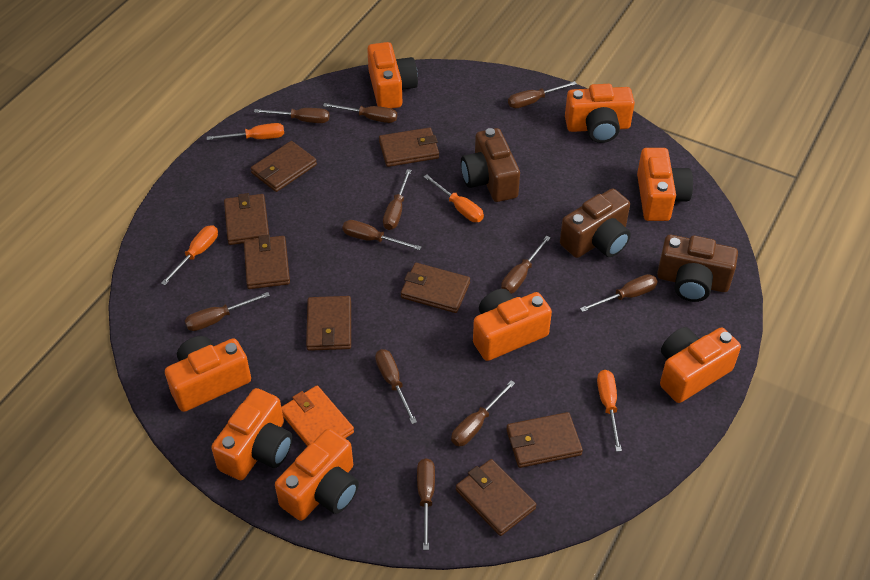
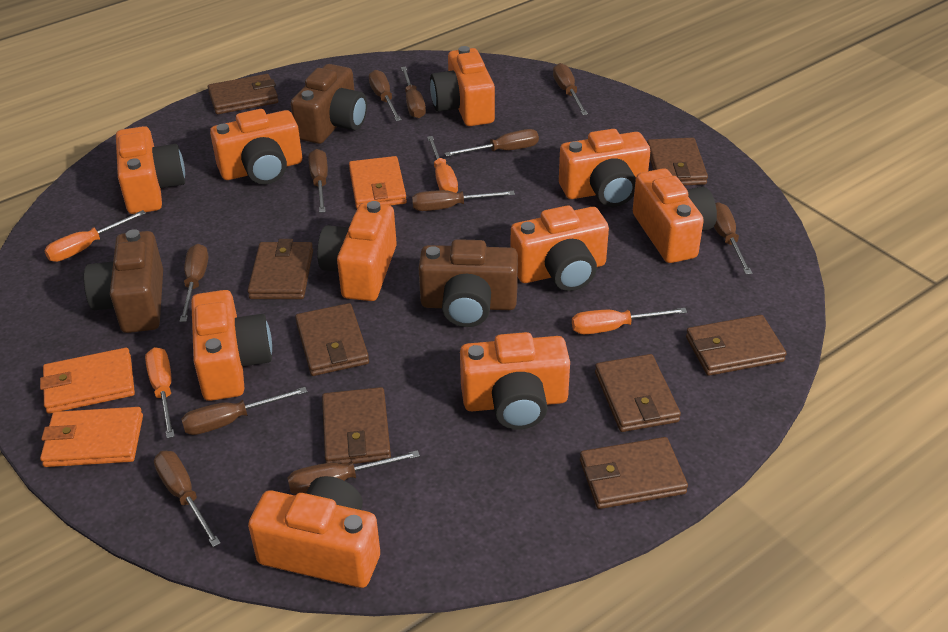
orange camera: 8 -> 10
orange wallet: 1 -> 3

